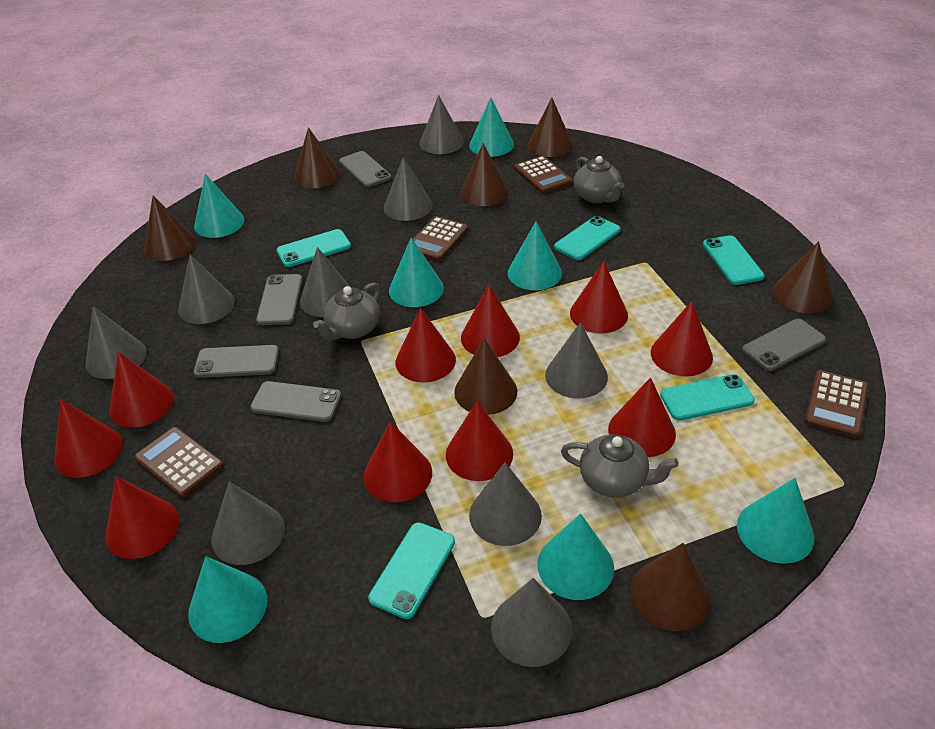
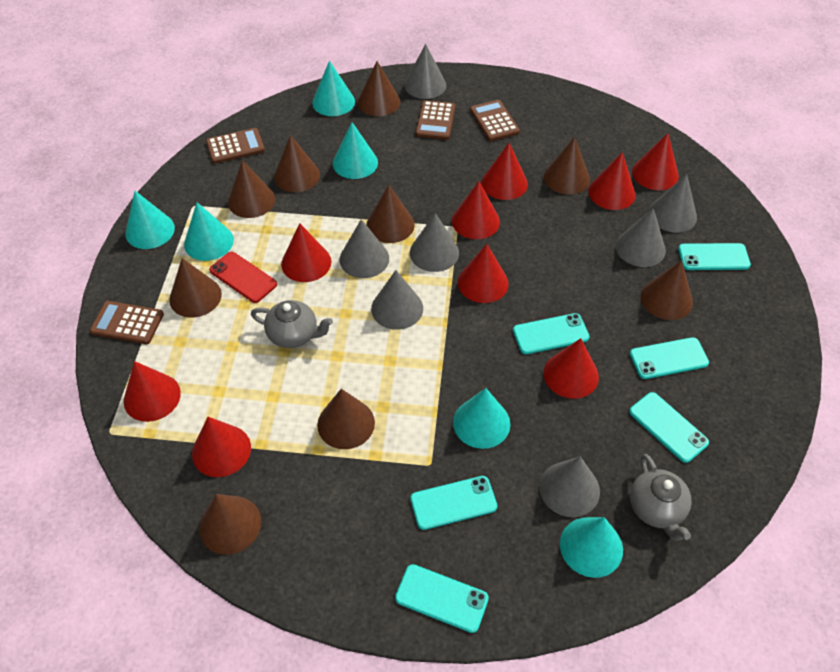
brown cone: 7 -> 9
grey cone: 9 -> 7
grey phone: 5 -> 0
grey teapot: 3 -> 2
red cone: 10 -> 9
red phone: 0 -> 1
turquoise cone: 7 -> 6
turquoise phone: 5 -> 6

